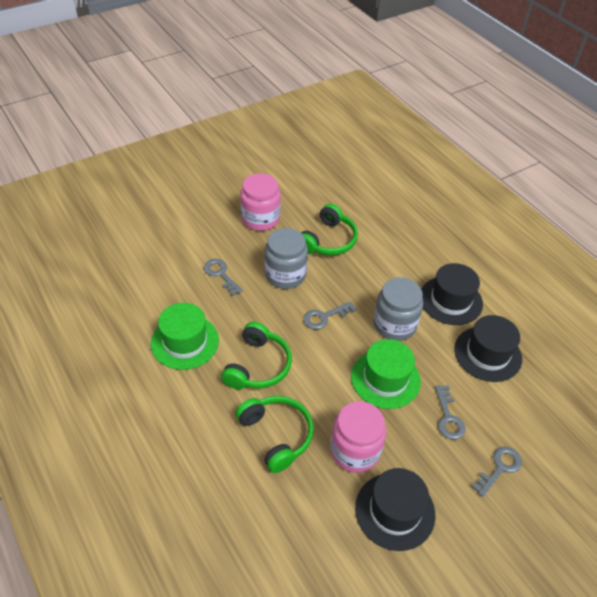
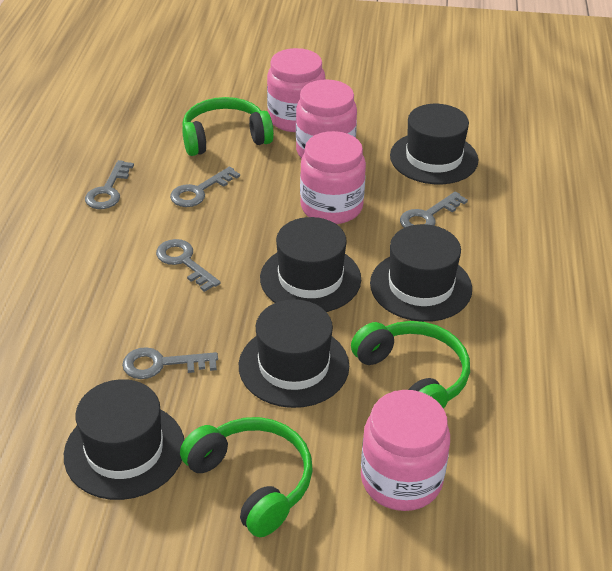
black hat: 3 -> 5
green hat: 2 -> 0
grey jar: 2 -> 0
grey key: 4 -> 5
pink jar: 2 -> 4

